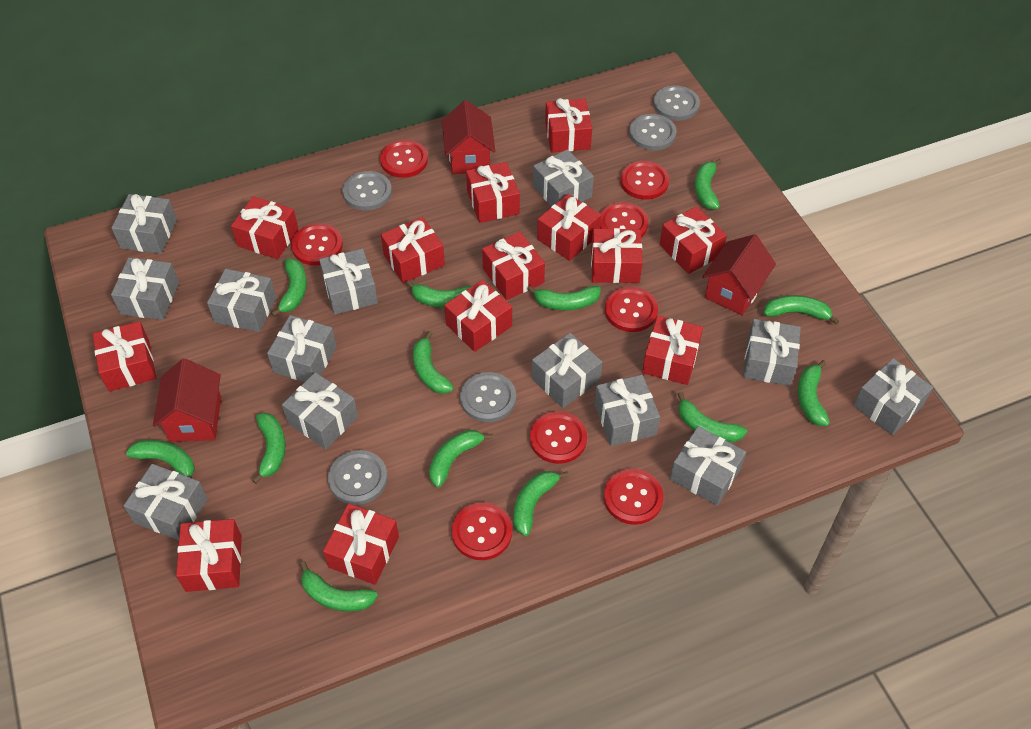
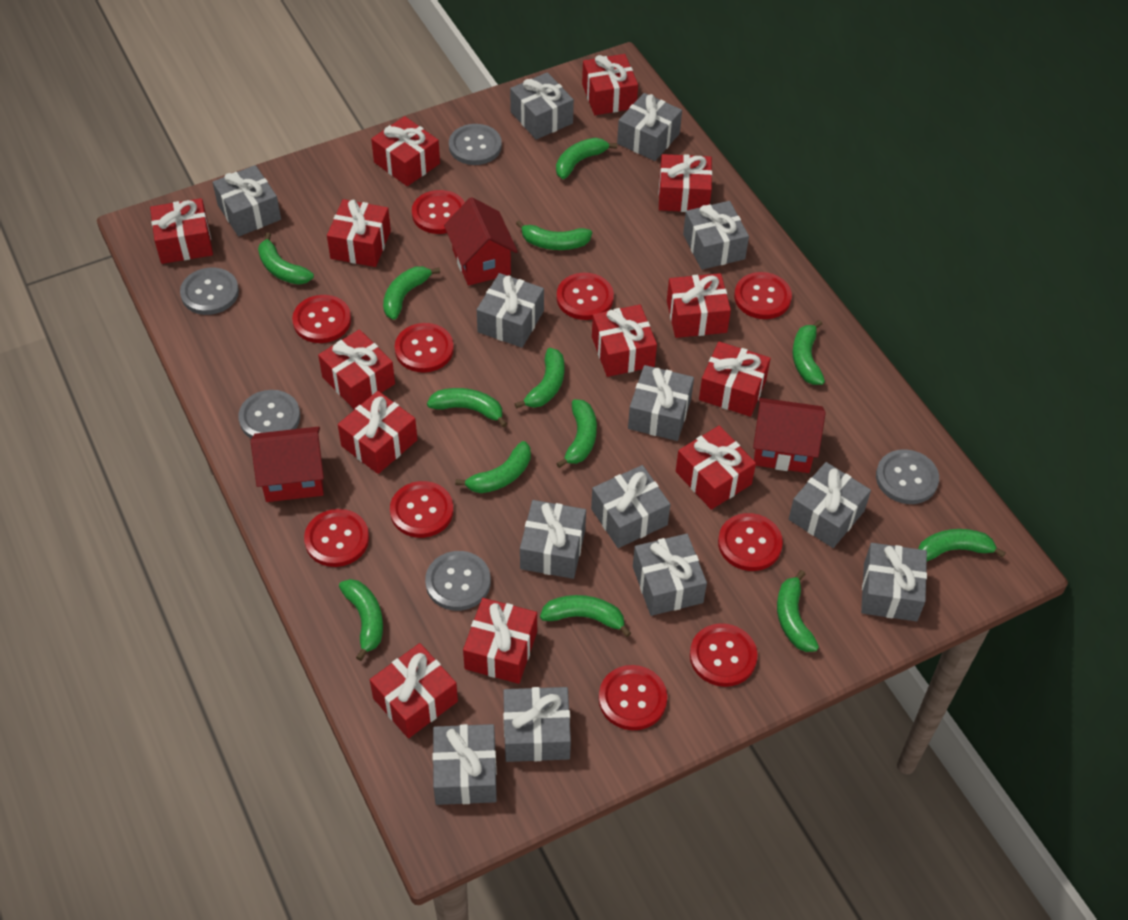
red button: 8 -> 10

